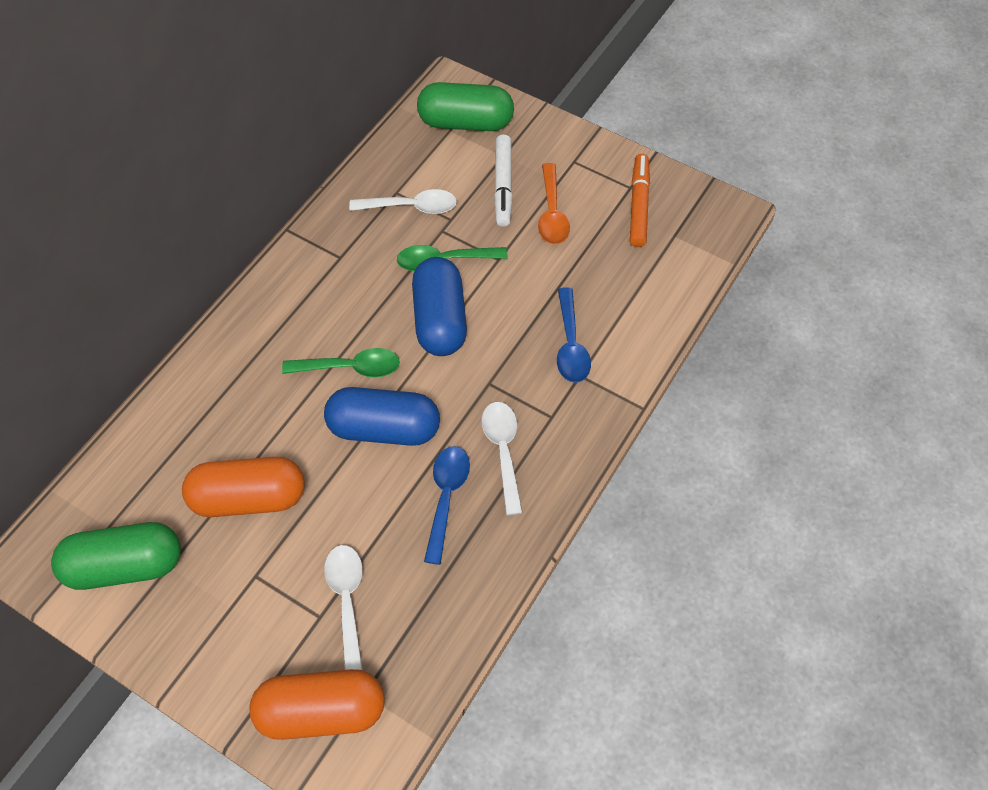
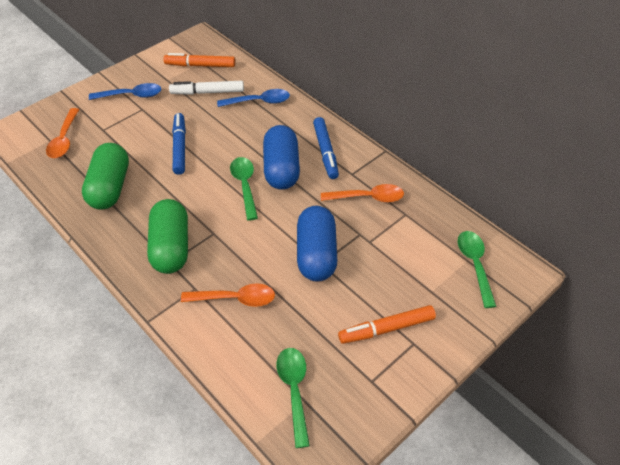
blue marker: 0 -> 2
green spoon: 2 -> 3
orange capsule: 2 -> 0
orange marker: 1 -> 2
orange spoon: 1 -> 3
white spoon: 3 -> 0

